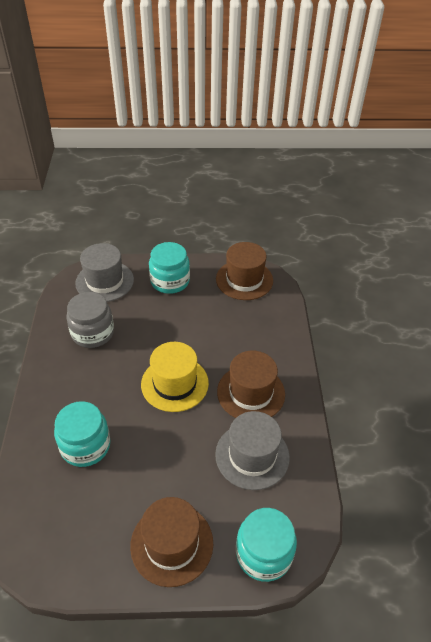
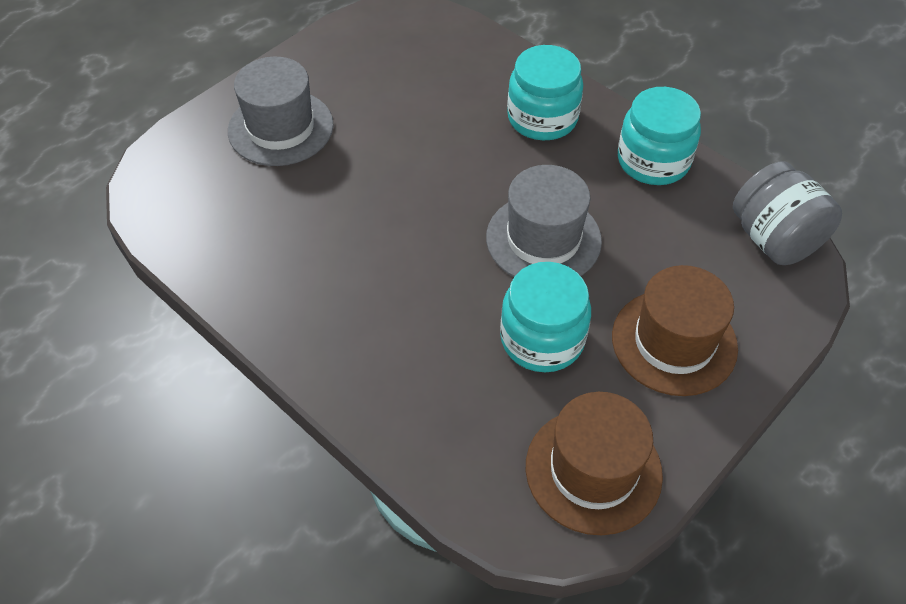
brown hat: 3 -> 2
yellow hat: 1 -> 0

